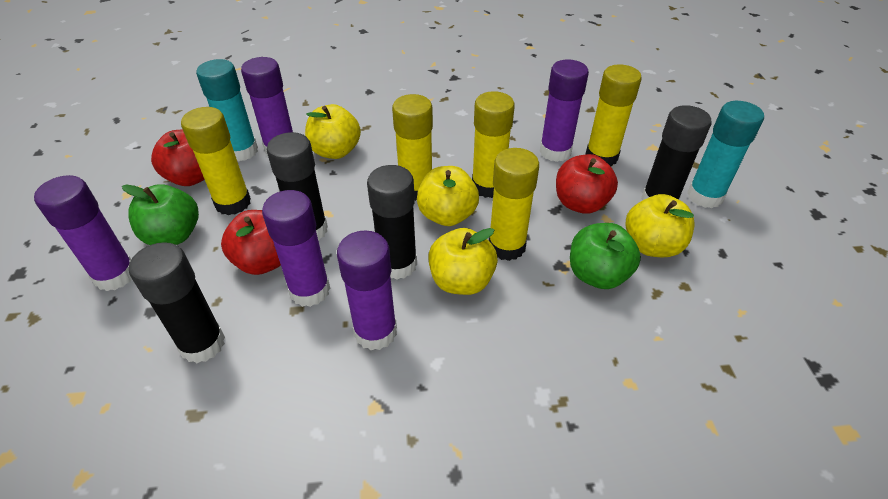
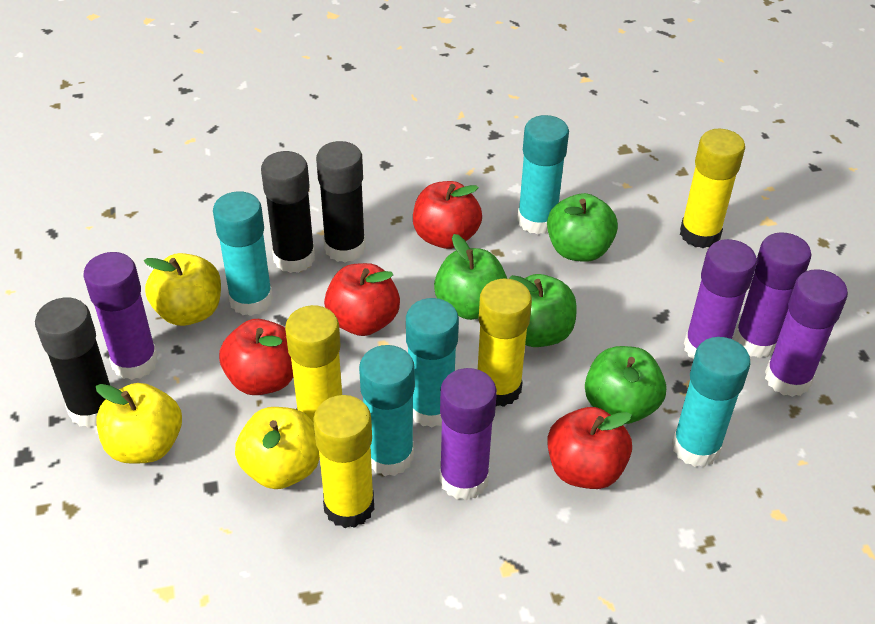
black glue stick: 4 -> 3
green apple: 2 -> 4
red apple: 3 -> 4
turquoise glue stick: 2 -> 5
yellow apple: 4 -> 3
yellow glue stick: 5 -> 4

